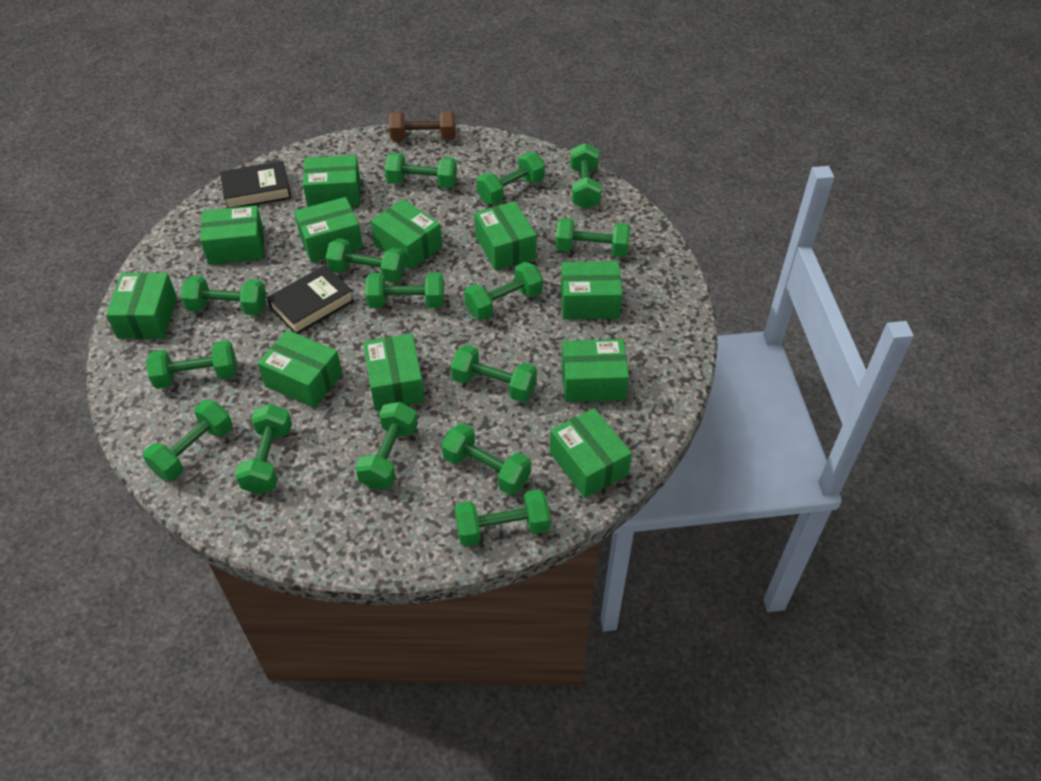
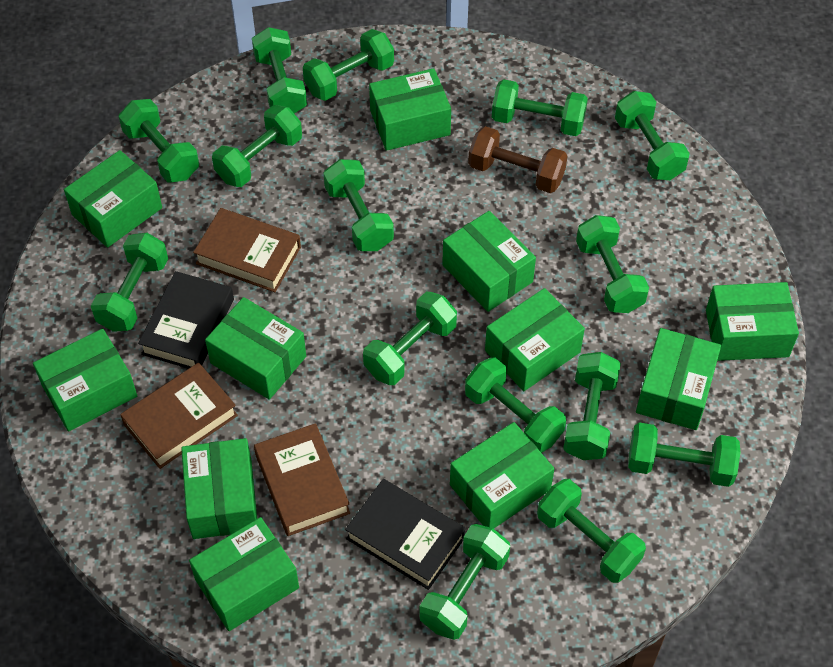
brown book: 0 -> 3

